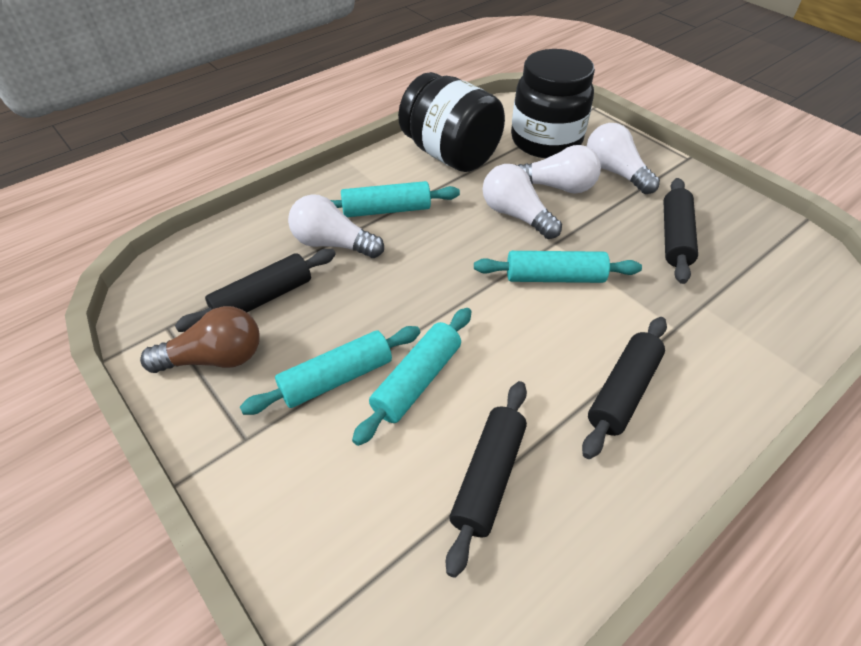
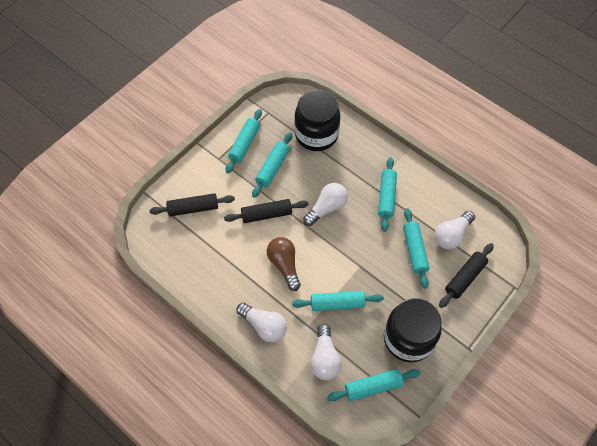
black rolling pin: 4 -> 3
turquoise rolling pin: 4 -> 6

